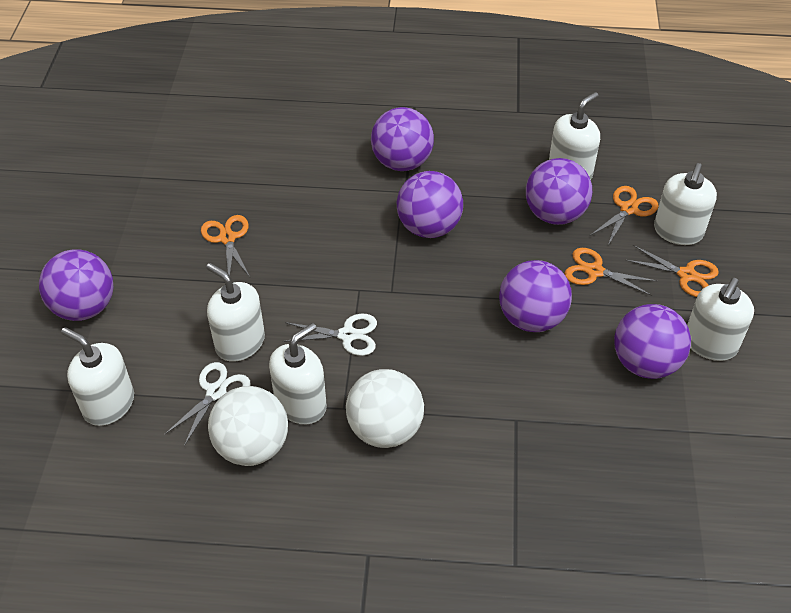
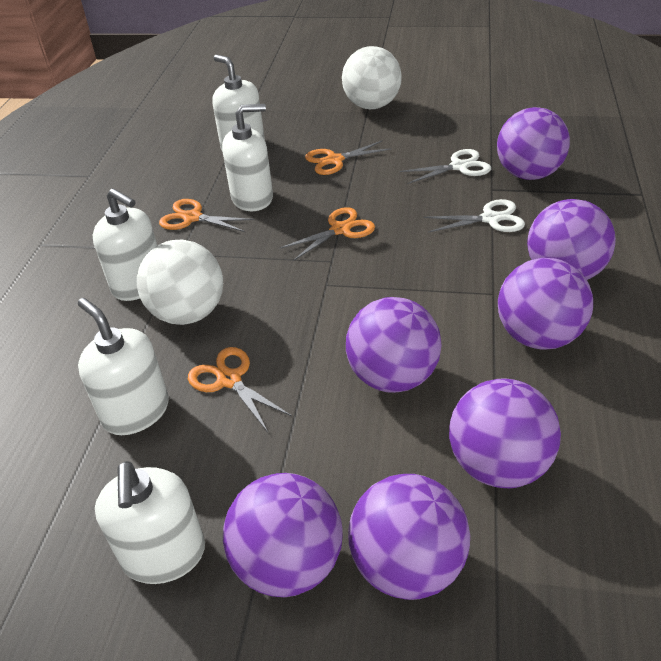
purple ball: 6 -> 7
white soap dispenser: 6 -> 5

